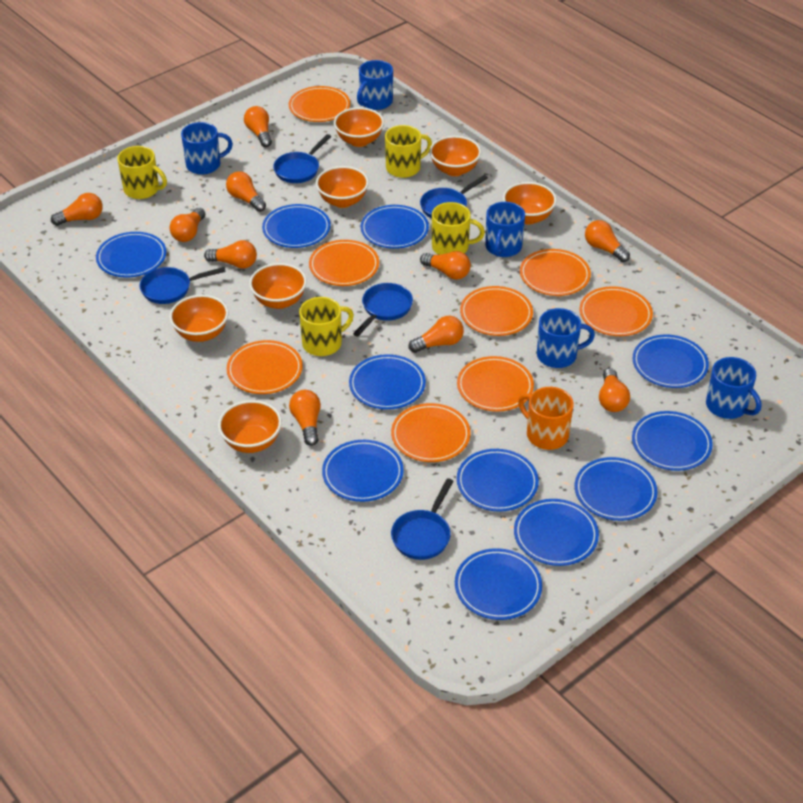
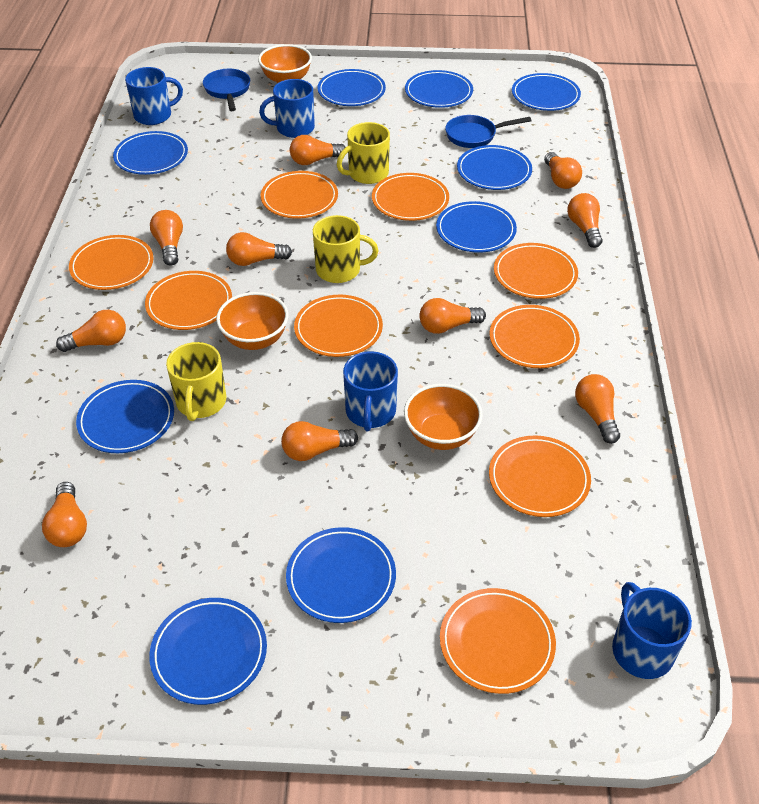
blue mug: 5 -> 4
blue pan: 5 -> 2
blue plate: 11 -> 9
orange bowl: 7 -> 3
orange mug: 1 -> 0
orange plate: 8 -> 9
yellow mug: 4 -> 3

